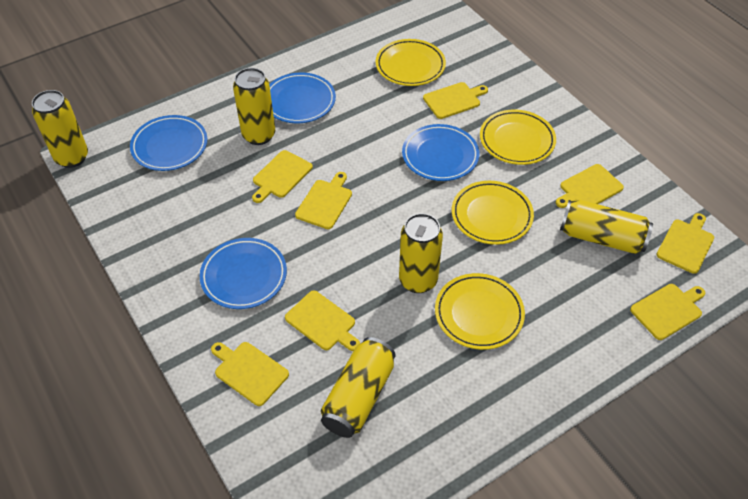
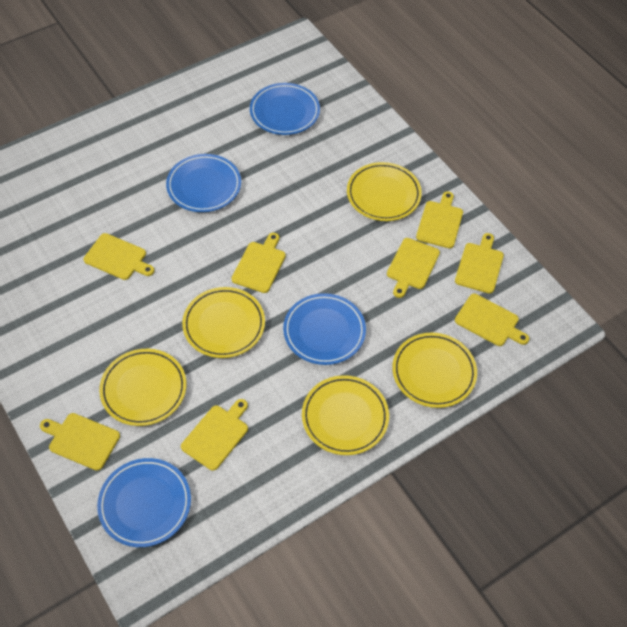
yellow can: 5 -> 0
yellow plate: 4 -> 5

